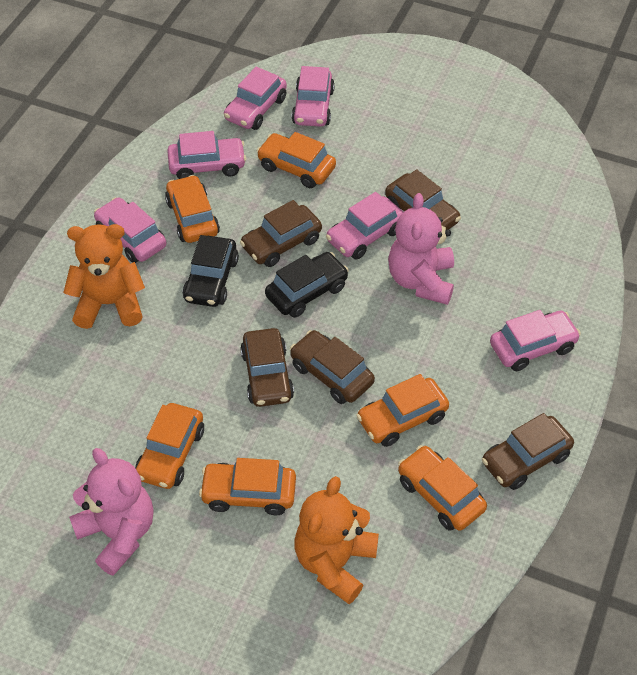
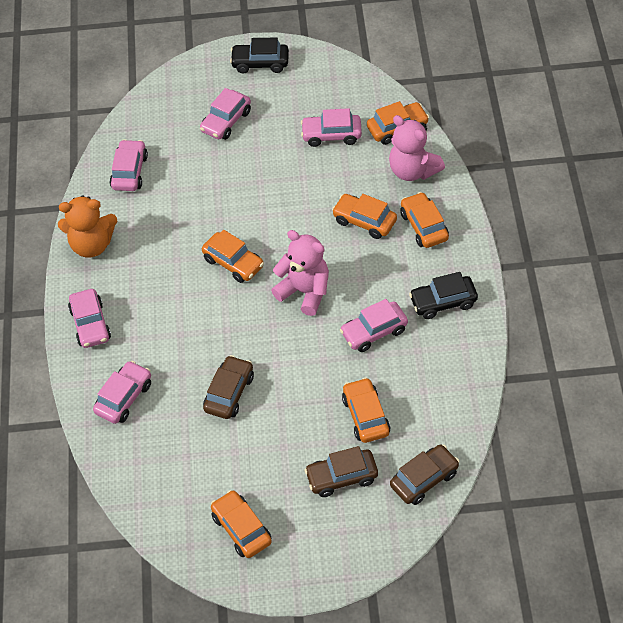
brown car: 5 -> 3
orange teddy bear: 2 -> 1

